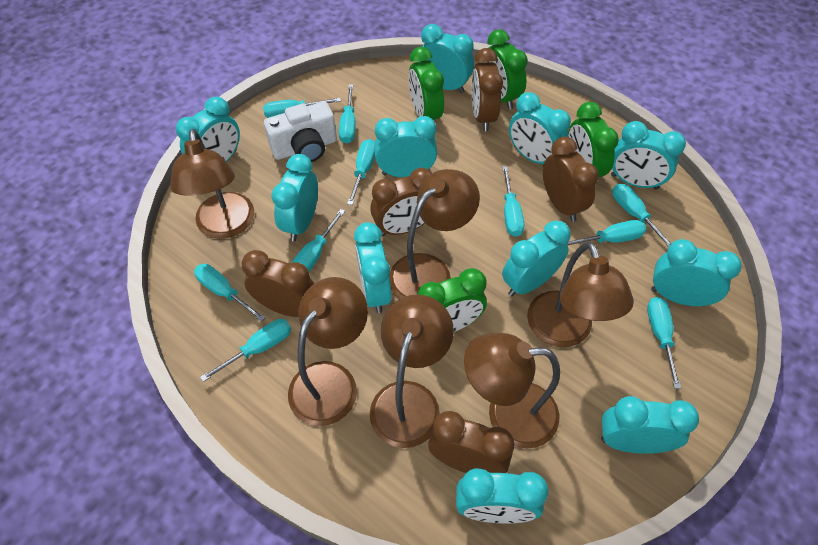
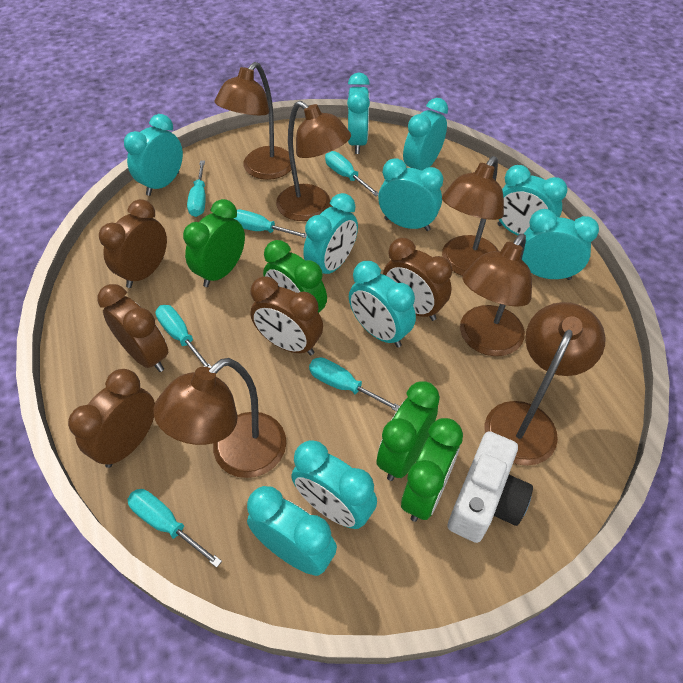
turquoise clock: 11 -> 10
turquoise screwdriver: 10 -> 6

